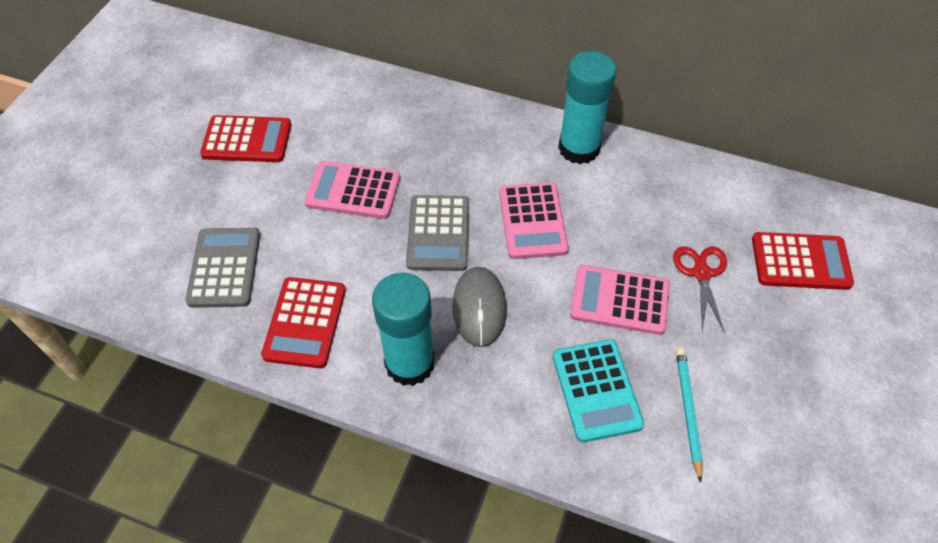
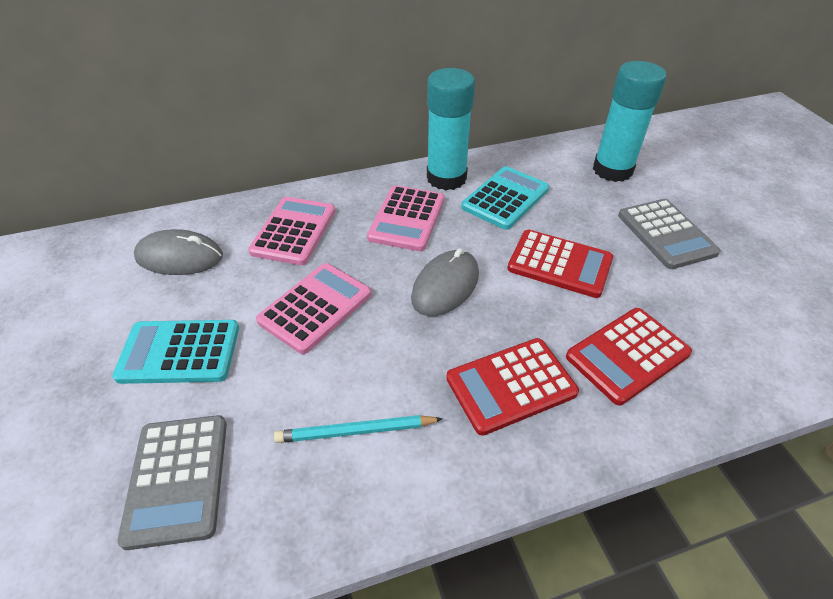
grey mouse: 1 -> 2
red scissors: 1 -> 0
turquoise calculator: 1 -> 2

